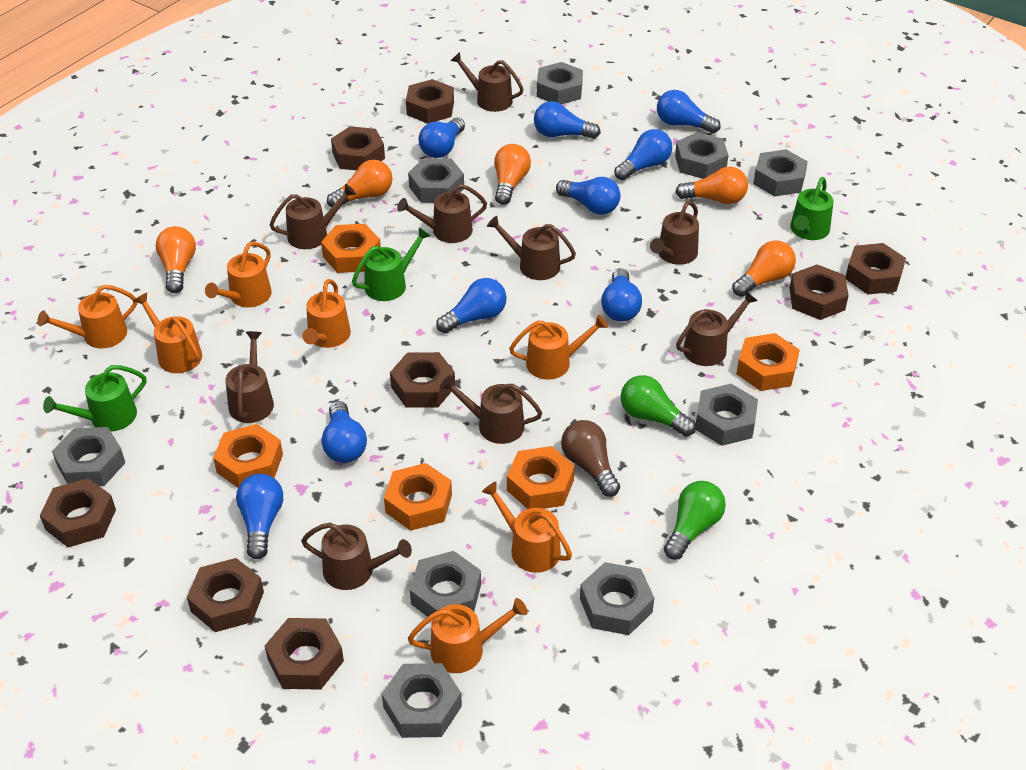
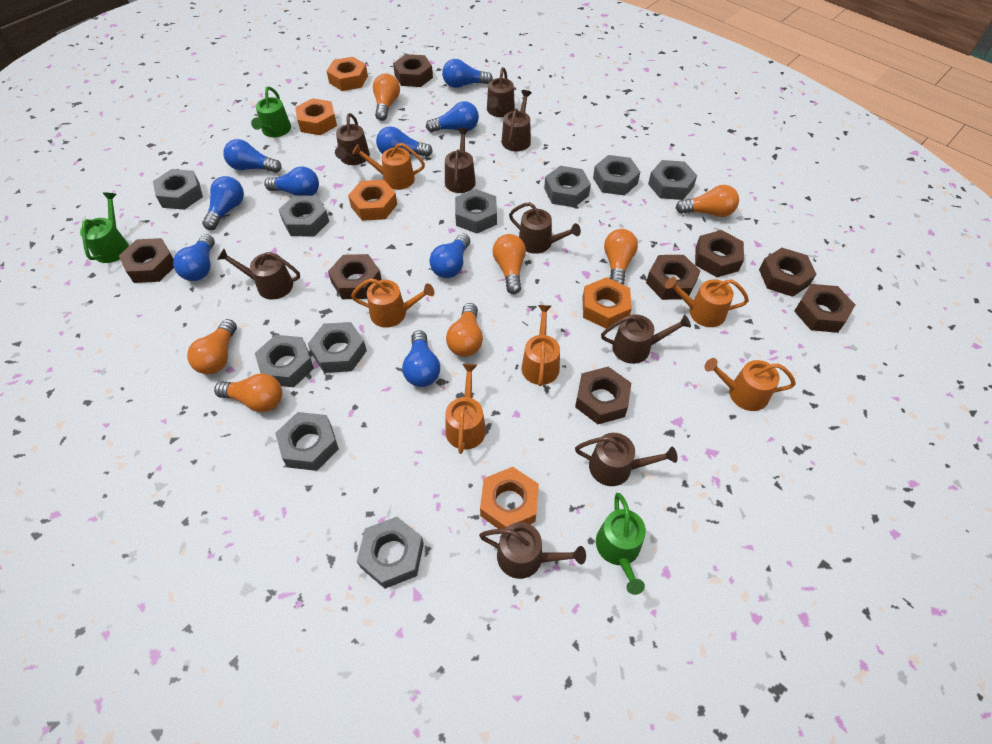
brown light bulb: 1 -> 0
green light bulb: 2 -> 0
grey nut: 9 -> 10
orange light bulb: 5 -> 7
orange watering can: 7 -> 6

